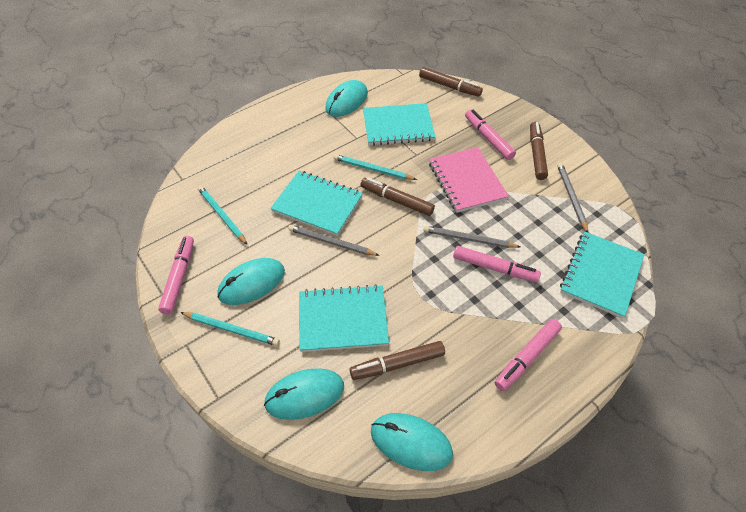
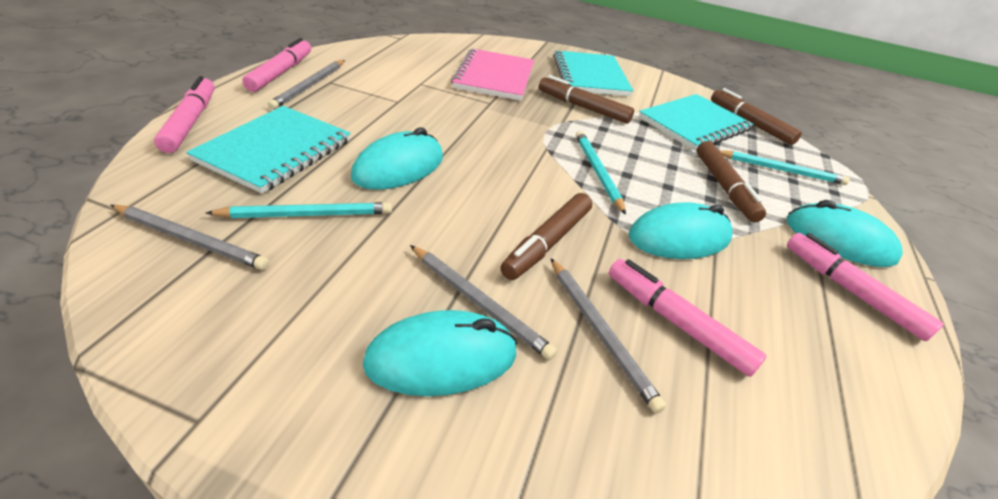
grey pencil: 3 -> 4
turquoise notebook: 4 -> 3

